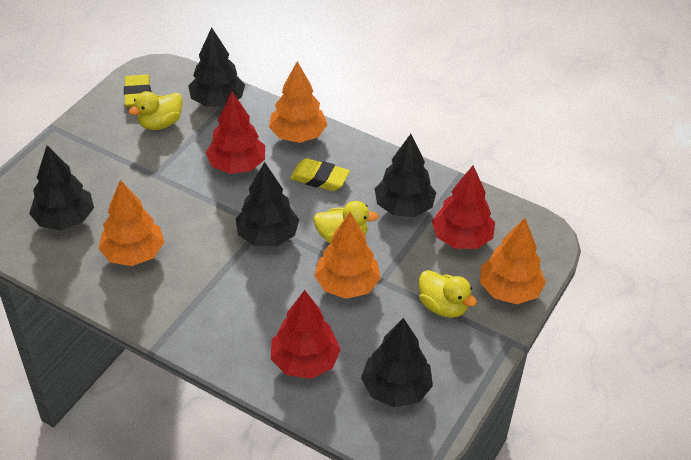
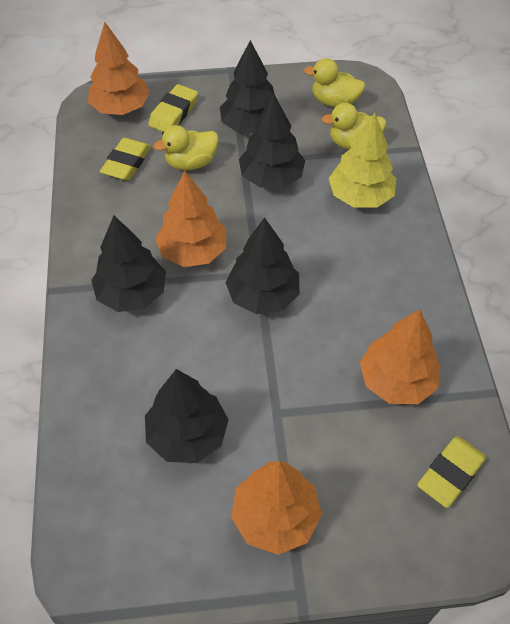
red tree: 3 -> 0
yellow eraser: 2 -> 3
yellow tree: 0 -> 1

